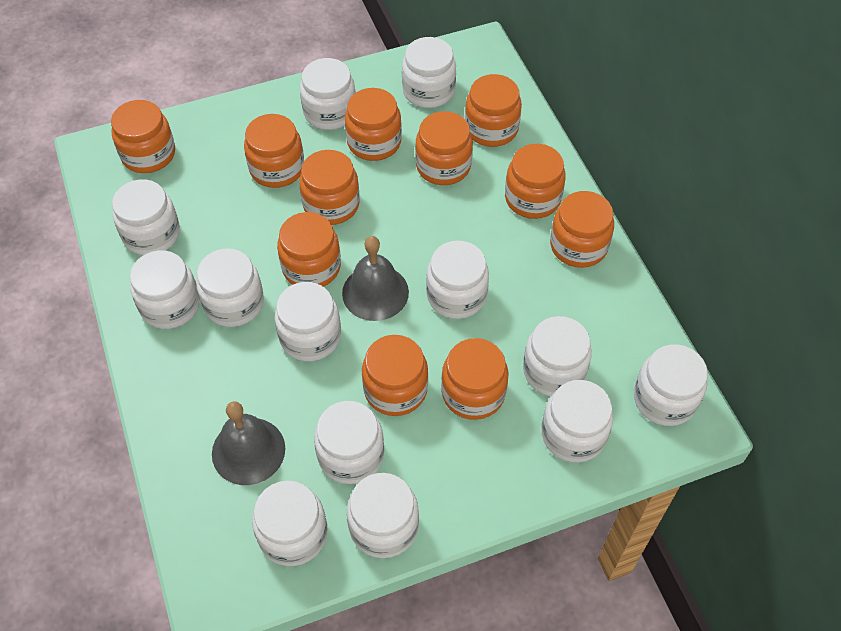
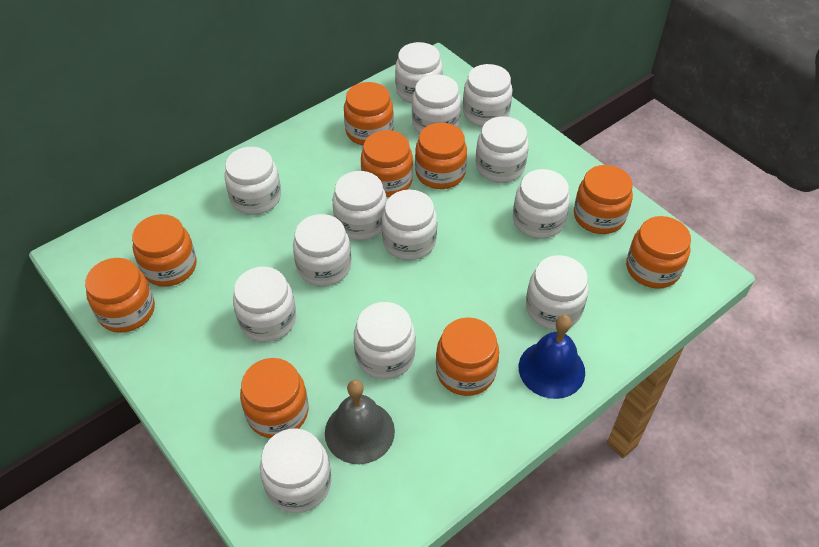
blue bell: 0 -> 1
grey bell: 2 -> 1
orange jar: 11 -> 9

